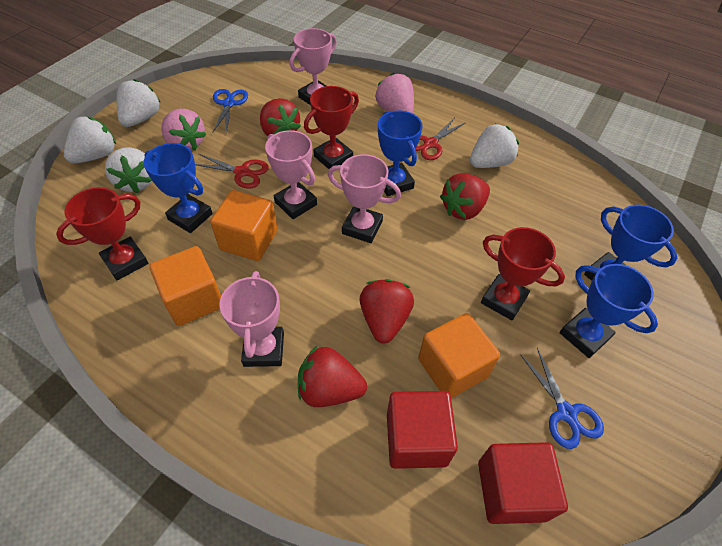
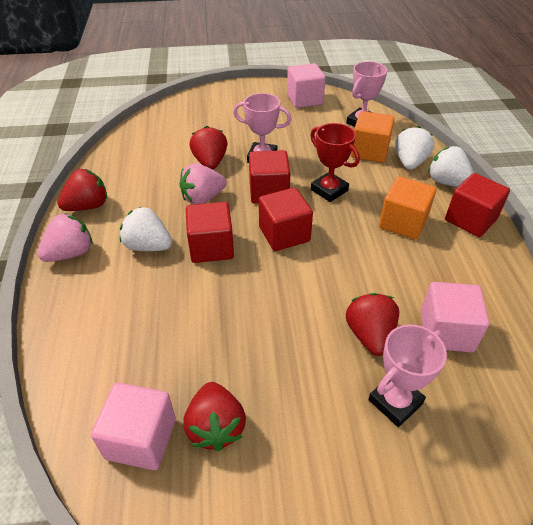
blue scissors: 2 -> 0
blue trophy: 4 -> 0
orange cube: 3 -> 2
pink cube: 0 -> 3
pink trophy: 4 -> 3
red cube: 2 -> 4
red scissors: 2 -> 0
red trophy: 3 -> 1
white strawberry: 4 -> 3

